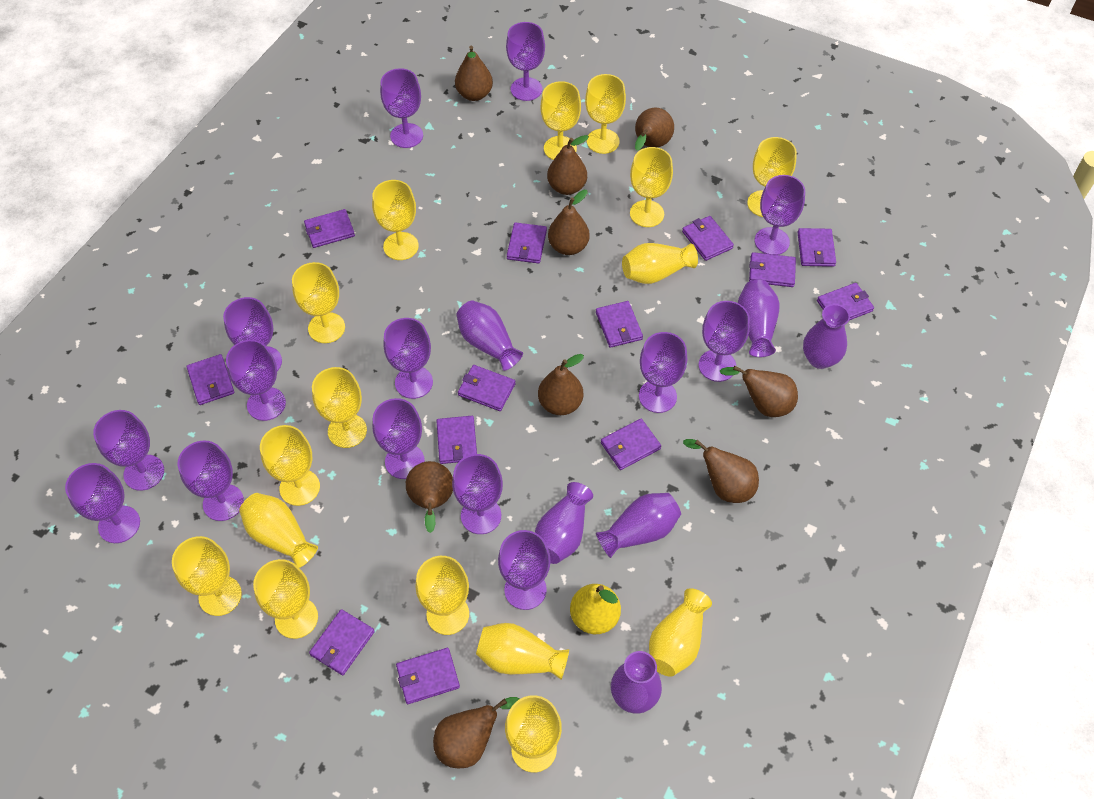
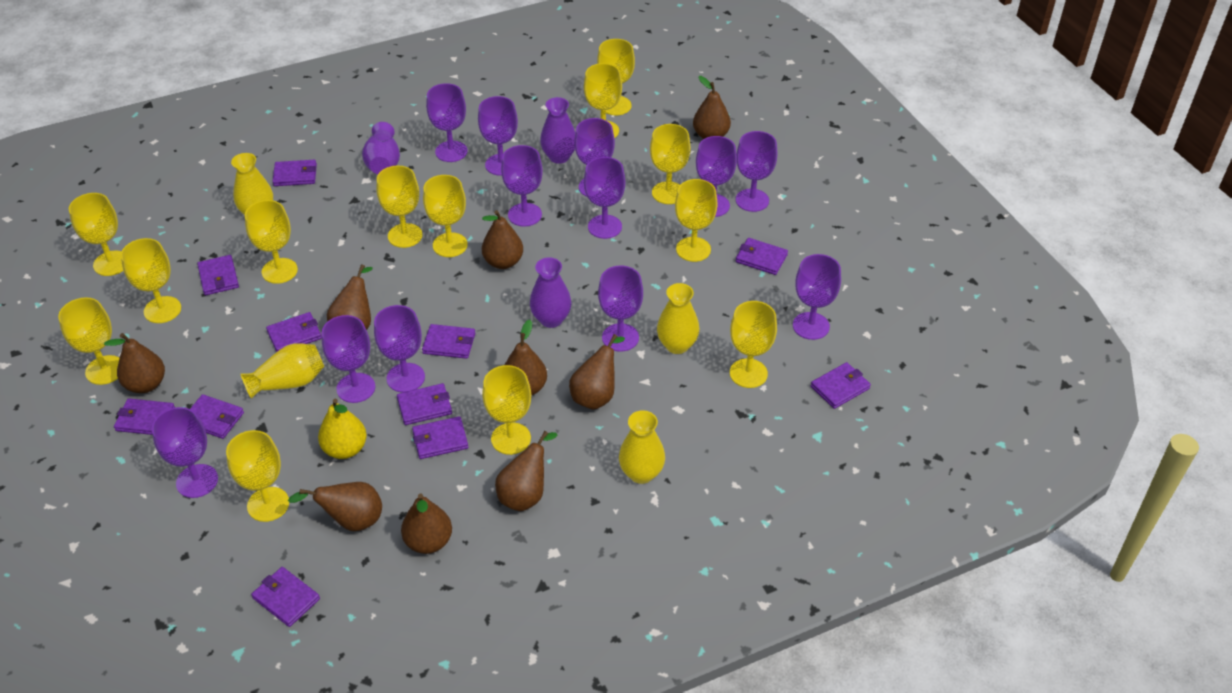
purple goblet: 14 -> 12
purple vase: 6 -> 3
purple wallet: 13 -> 11
yellow goblet: 12 -> 13

